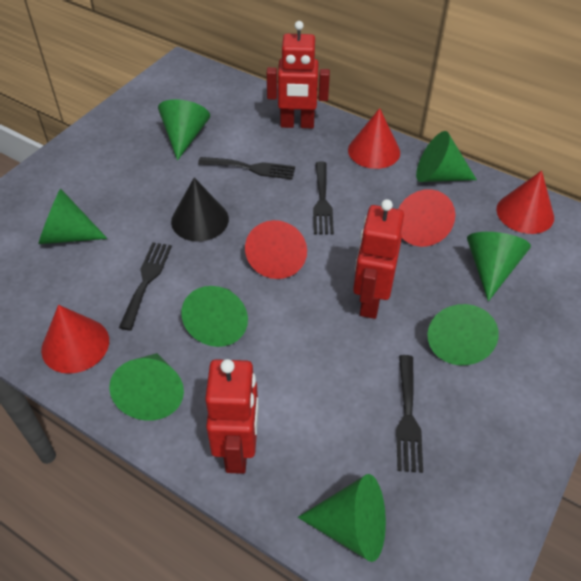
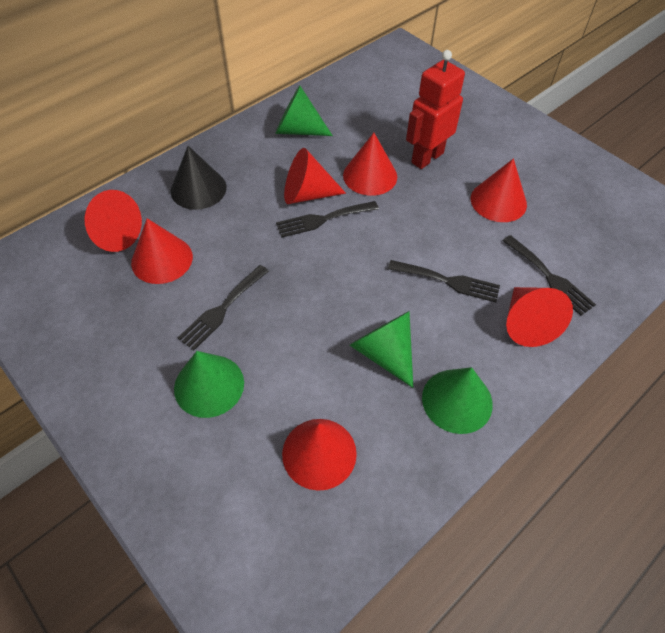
green cone: 8 -> 4
red cone: 5 -> 7
red robot: 3 -> 1

